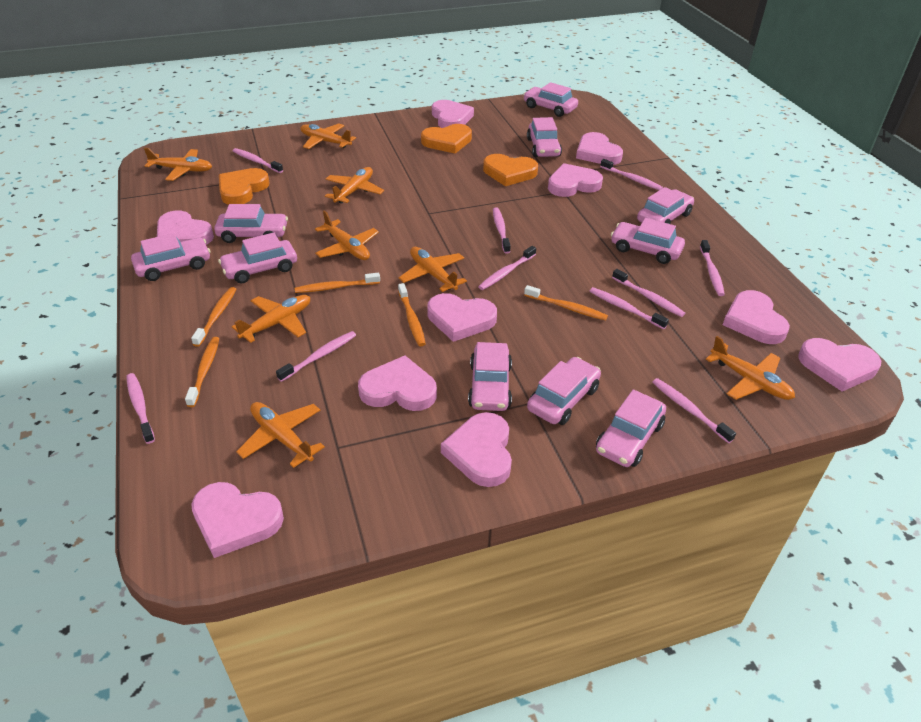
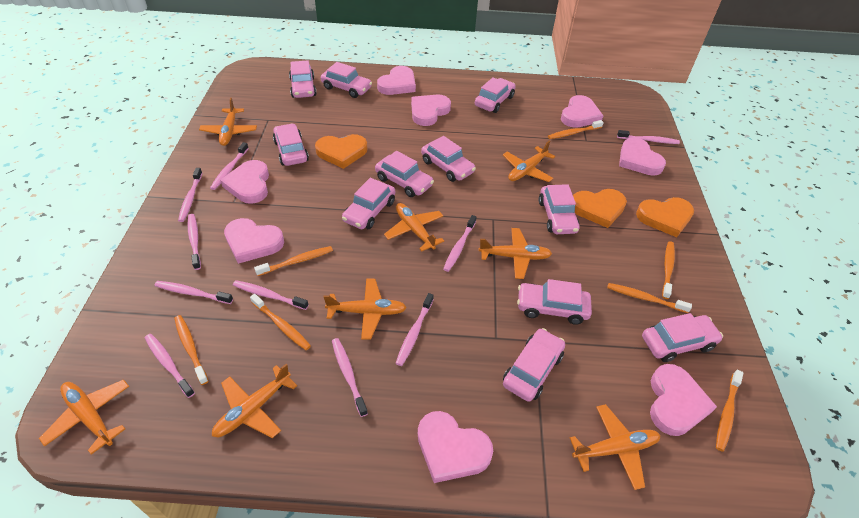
orange toothbrush: 5 -> 7
pink car: 10 -> 11
pink heart: 10 -> 8

